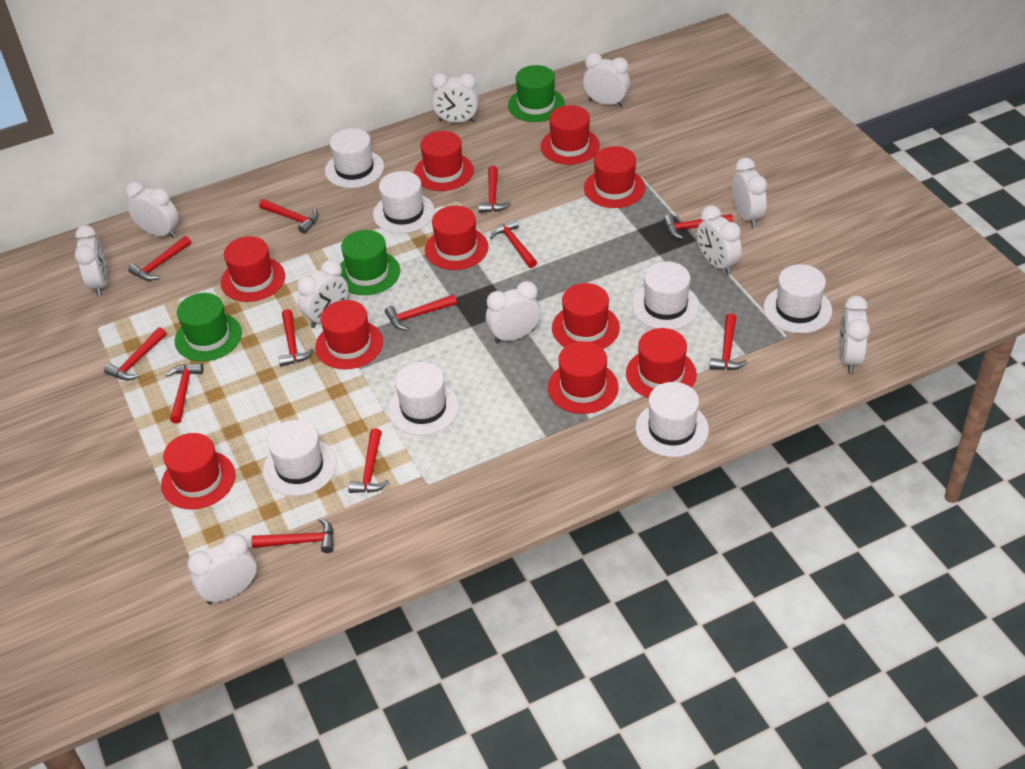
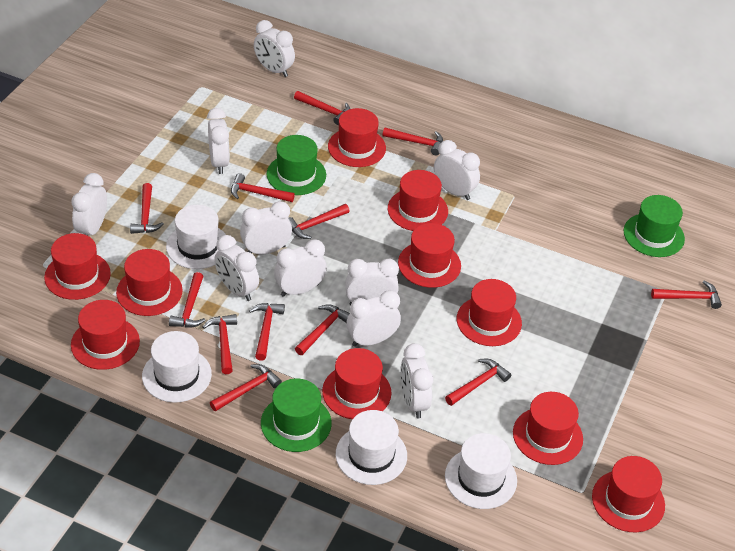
white hat: 7 -> 4

